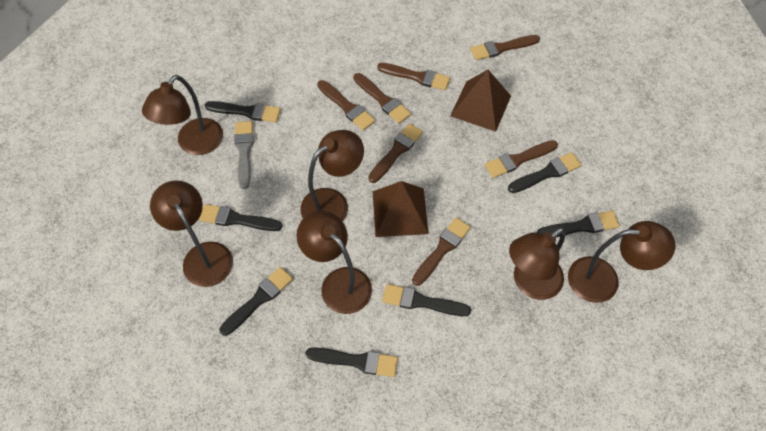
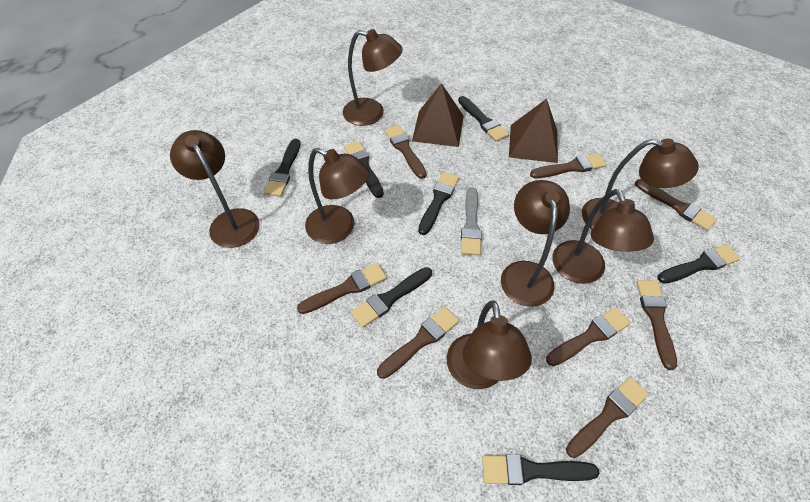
brown brush: 7 -> 8
brown lamp: 6 -> 7

